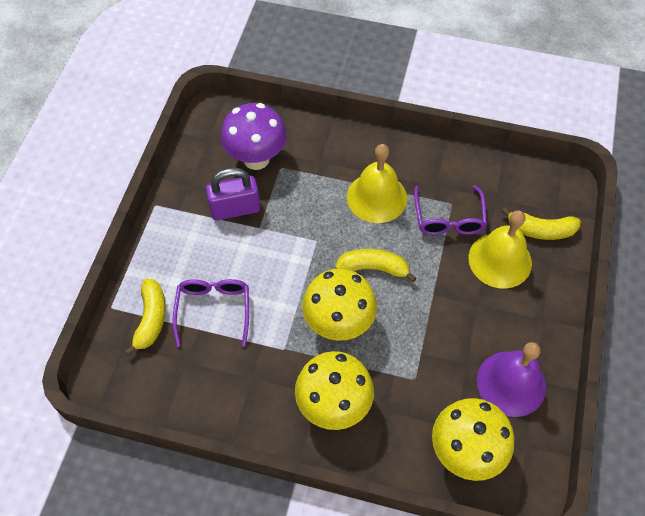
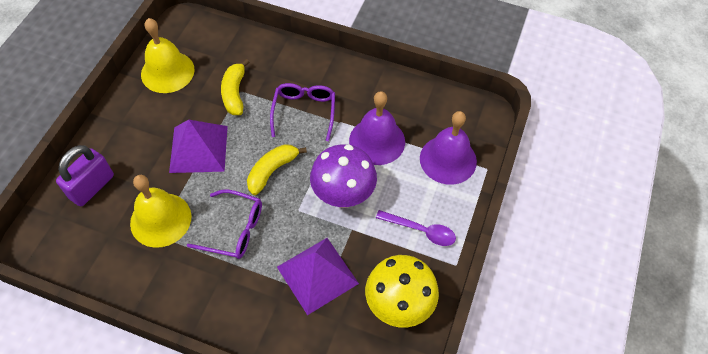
purple bell: 1 -> 2
purple pyramid: 0 -> 2
purple spoon: 0 -> 1
yellow banana: 3 -> 2
yellow mushroom: 3 -> 1

